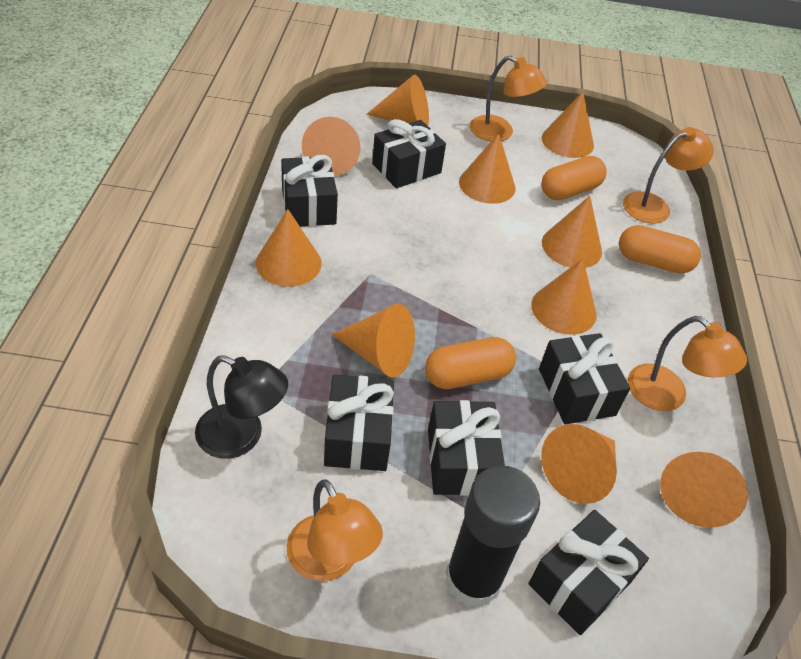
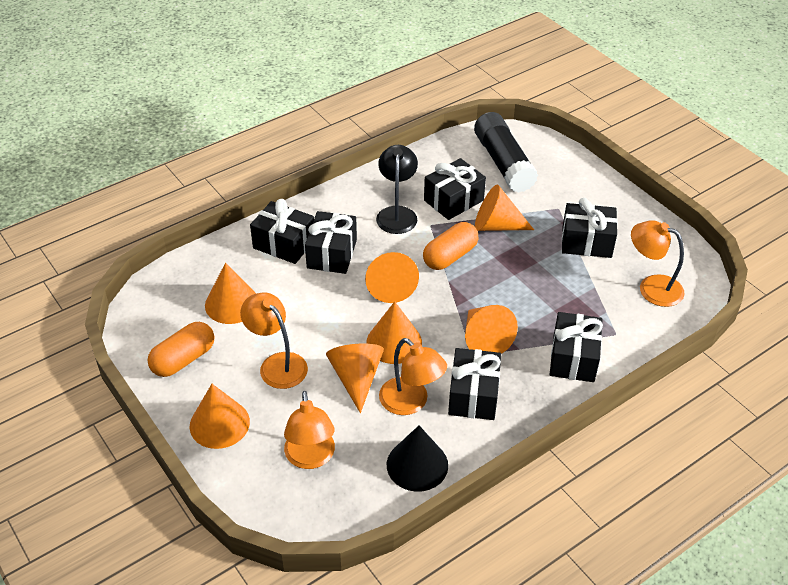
black cone: 0 -> 1
orange capsule: 3 -> 2
orange cone: 10 -> 7

